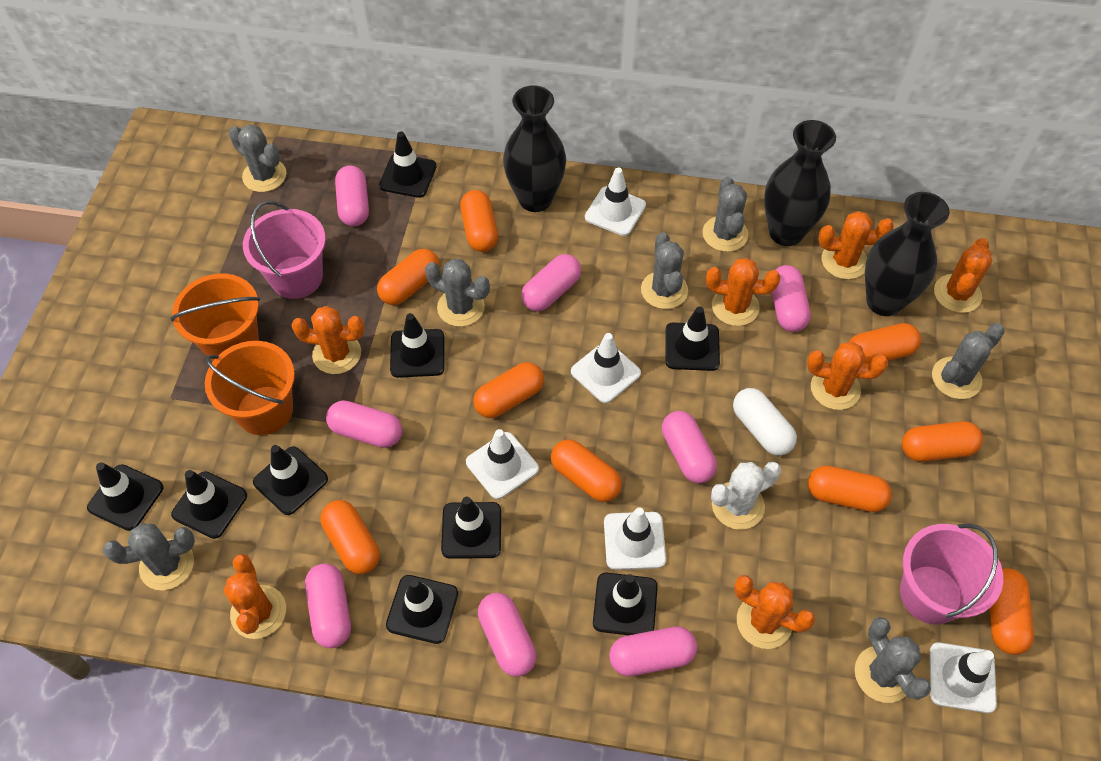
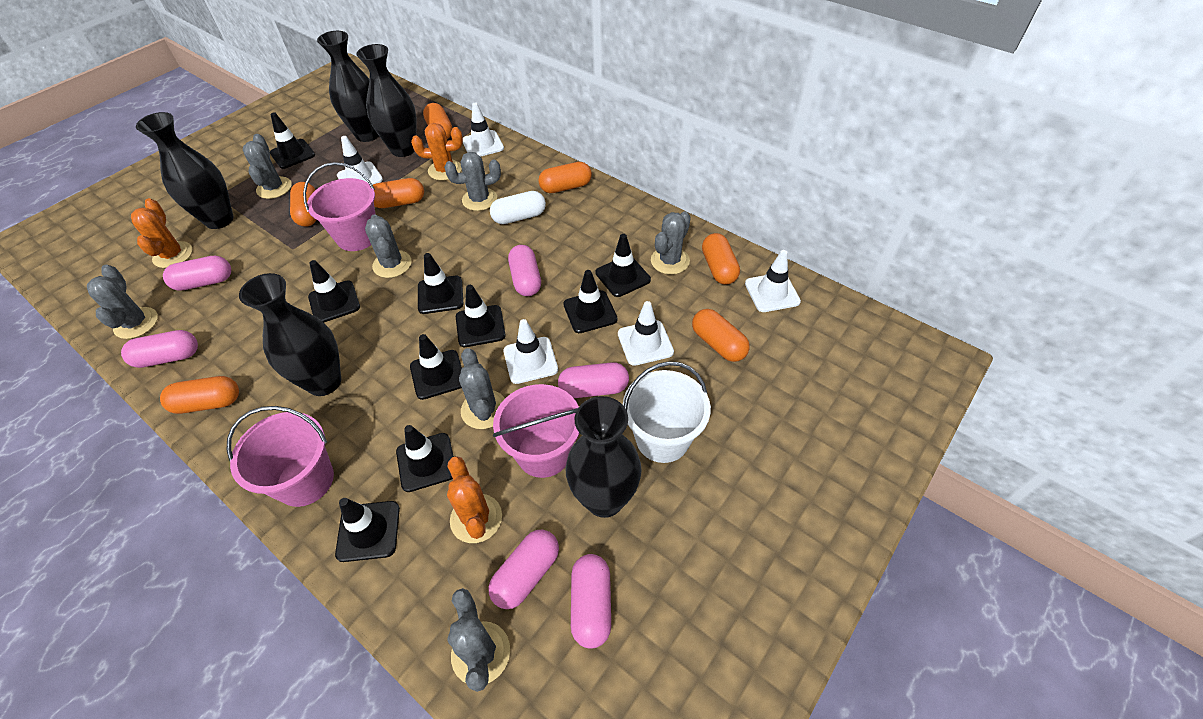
black vase: 3 -> 5
orange bucket: 2 -> 0
orange cactus: 7 -> 3
orange capsule: 9 -> 7
pink bucket: 2 -> 3
pink capsule: 8 -> 6
white bucket: 0 -> 1
white cactus: 1 -> 0

